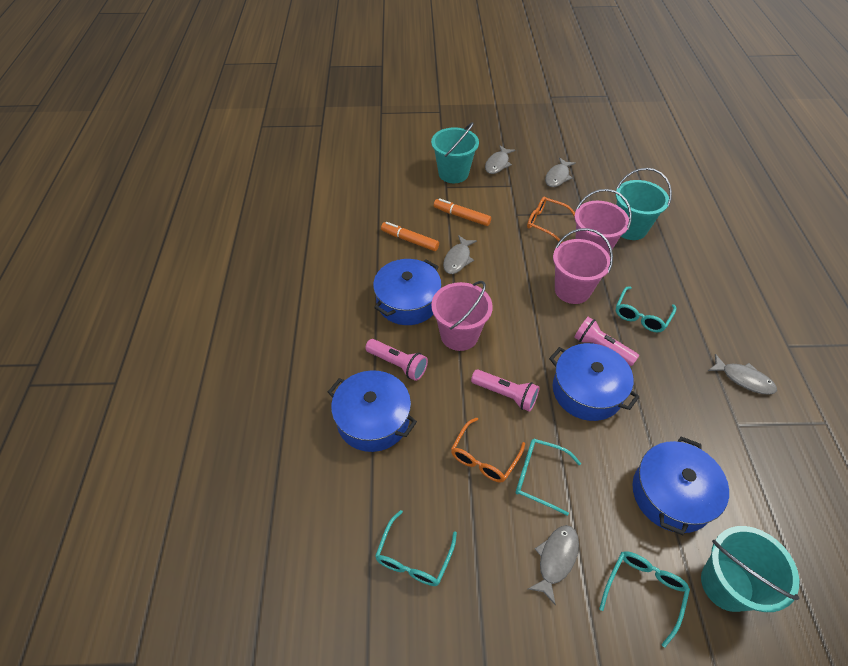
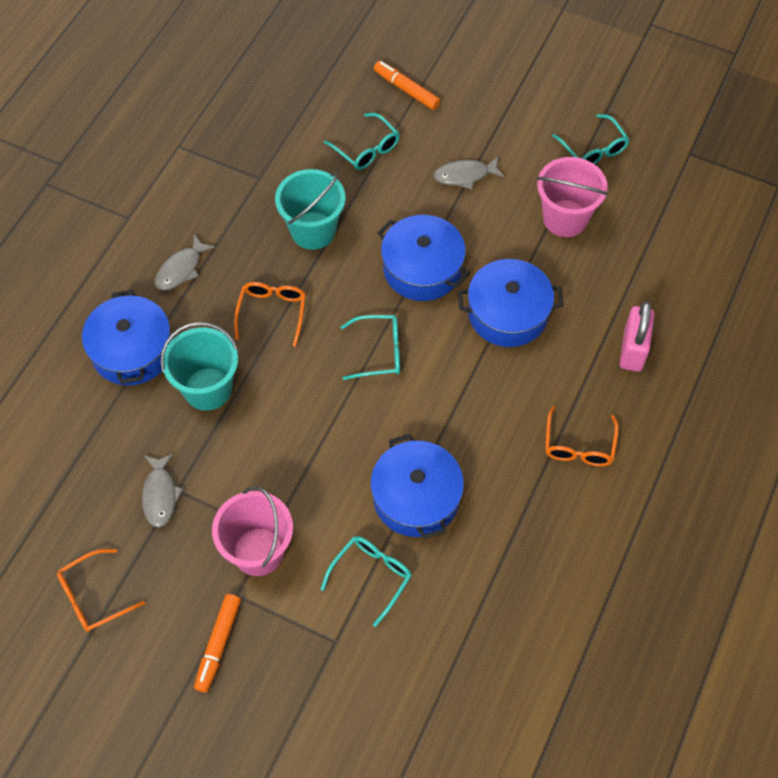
grey fish: 5 -> 3
orange glasses: 2 -> 3
pink bucket: 3 -> 2
pink flashlight: 3 -> 0
pink padlock: 0 -> 1
turquoise bucket: 3 -> 2

